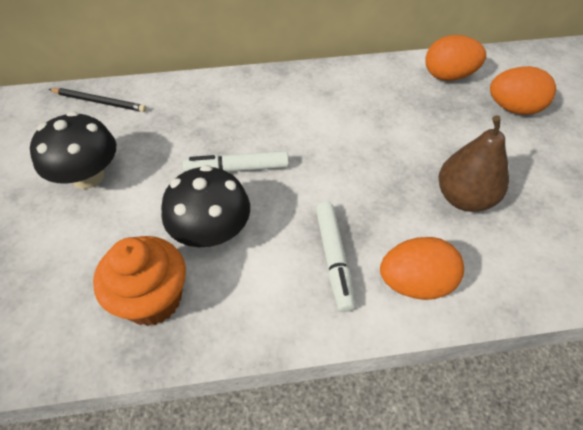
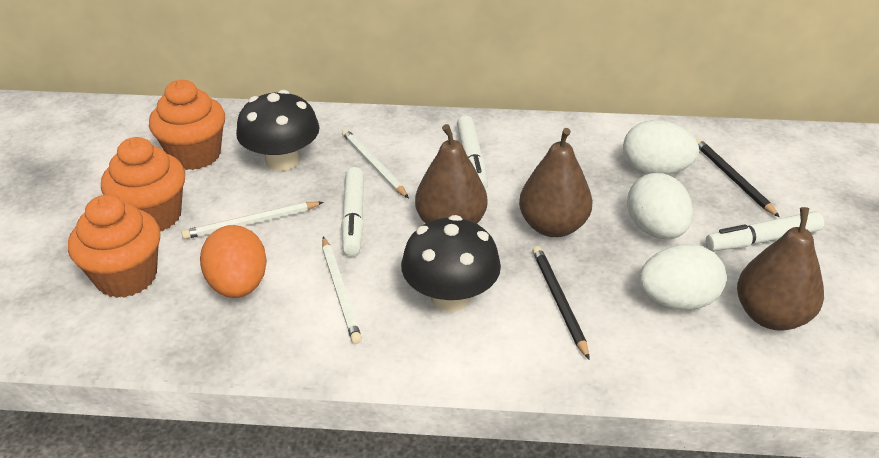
black pencil: 1 -> 2
brown pear: 1 -> 3
orange cupcake: 1 -> 3
orange egg: 3 -> 1
white egg: 0 -> 3
white marker: 2 -> 3
white pencil: 0 -> 3

